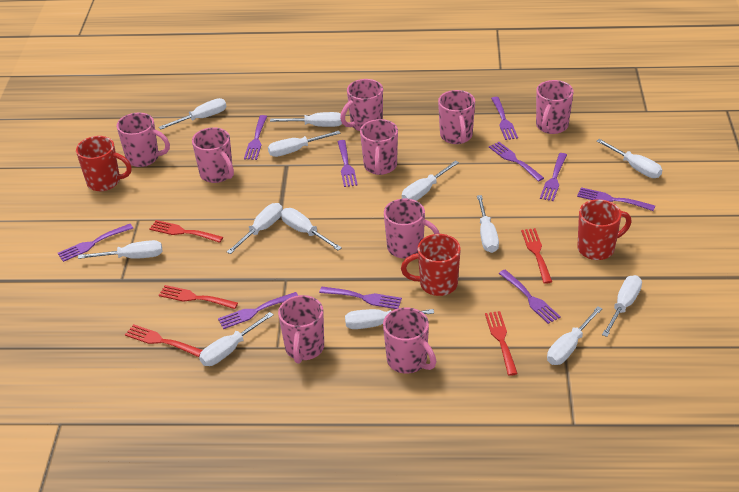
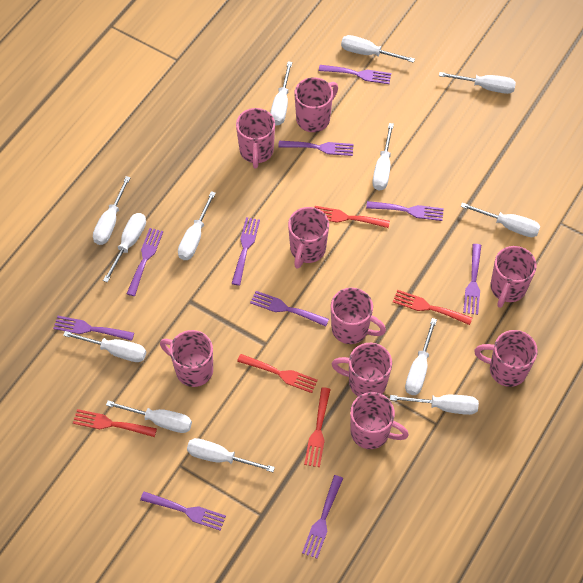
red mug: 3 -> 0

